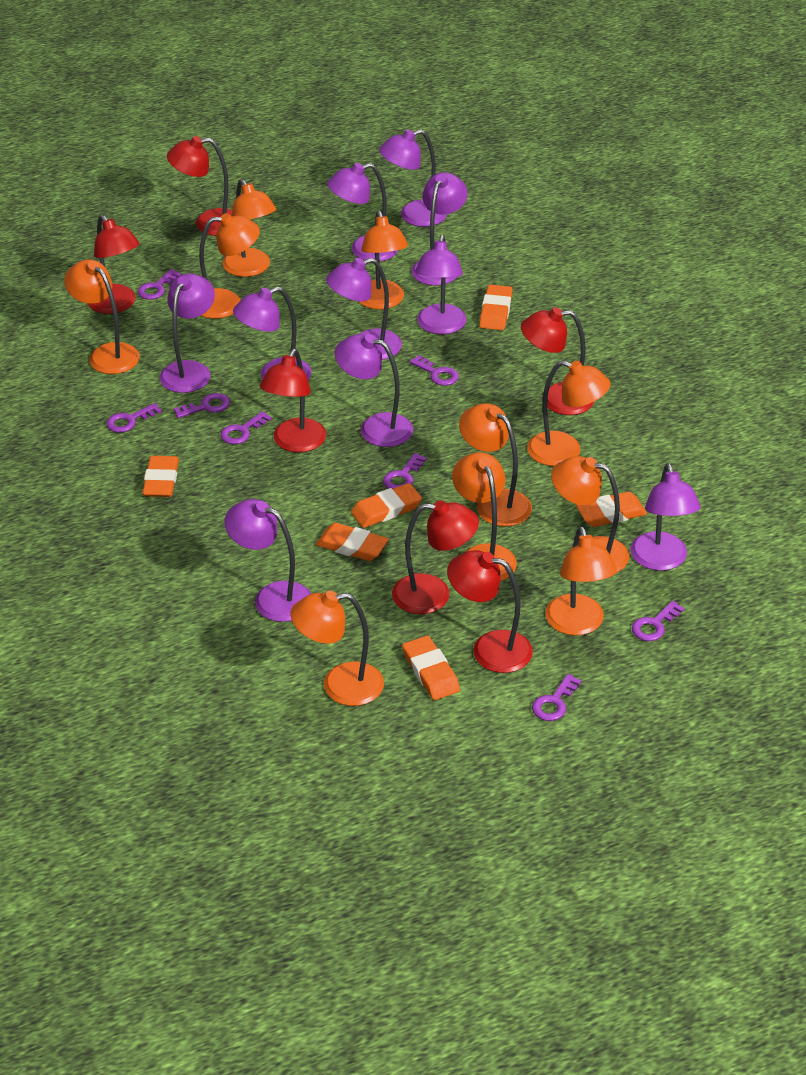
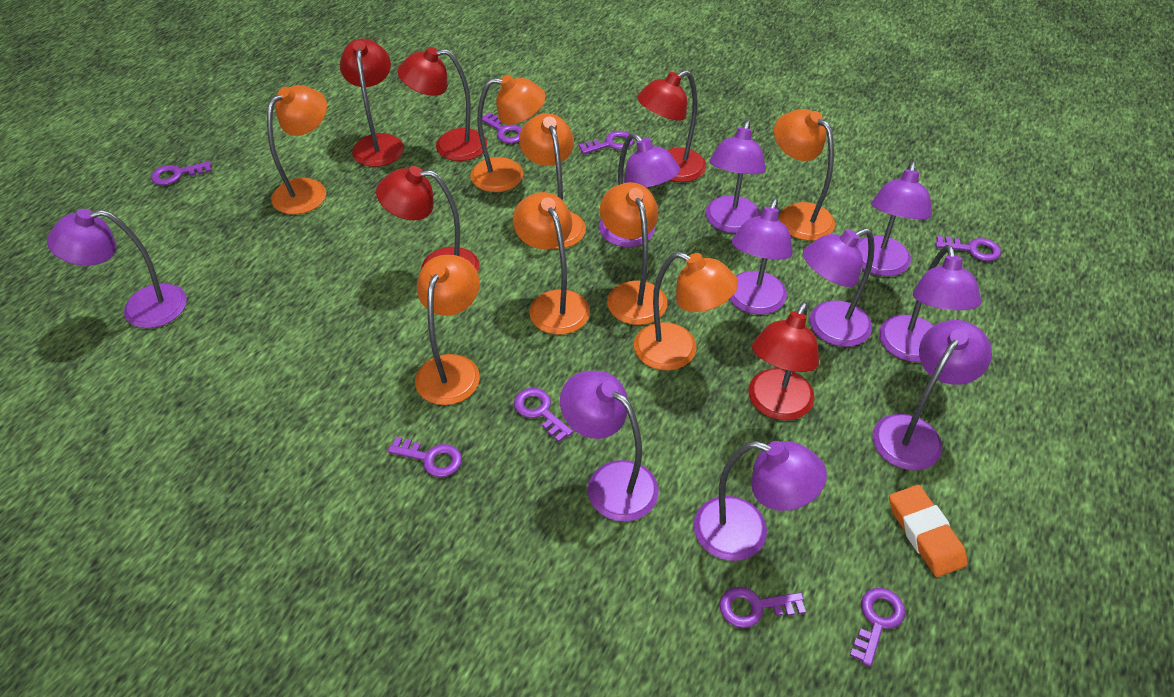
orange eraser: 6 -> 1
orange lamp: 10 -> 8
red lamp: 6 -> 5

